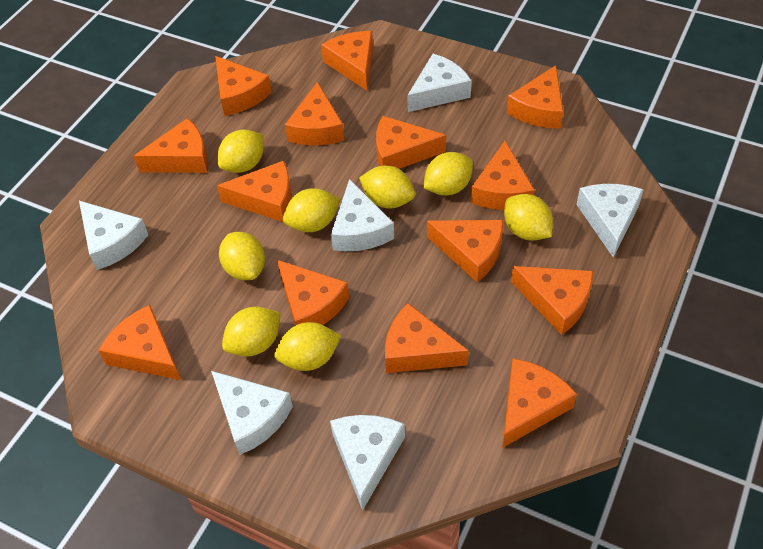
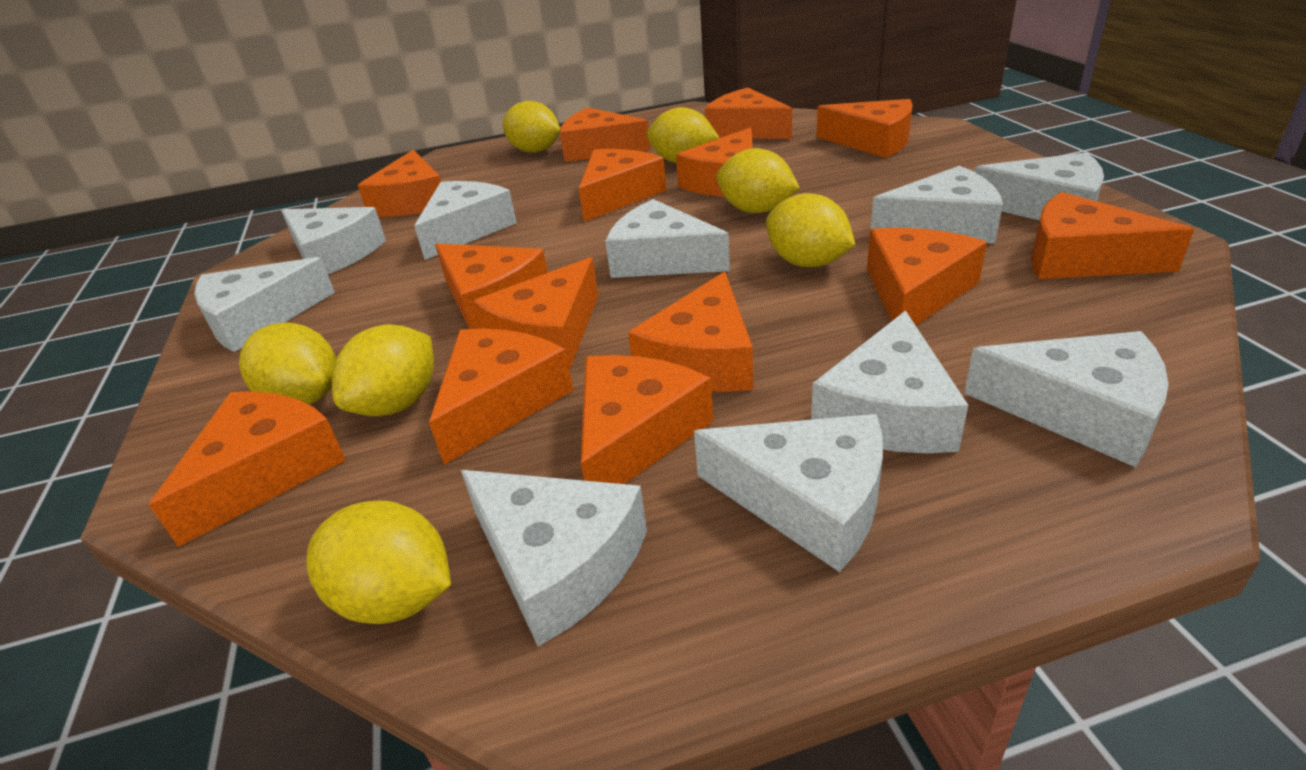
white cheese: 6 -> 10
yellow lemon: 8 -> 7

